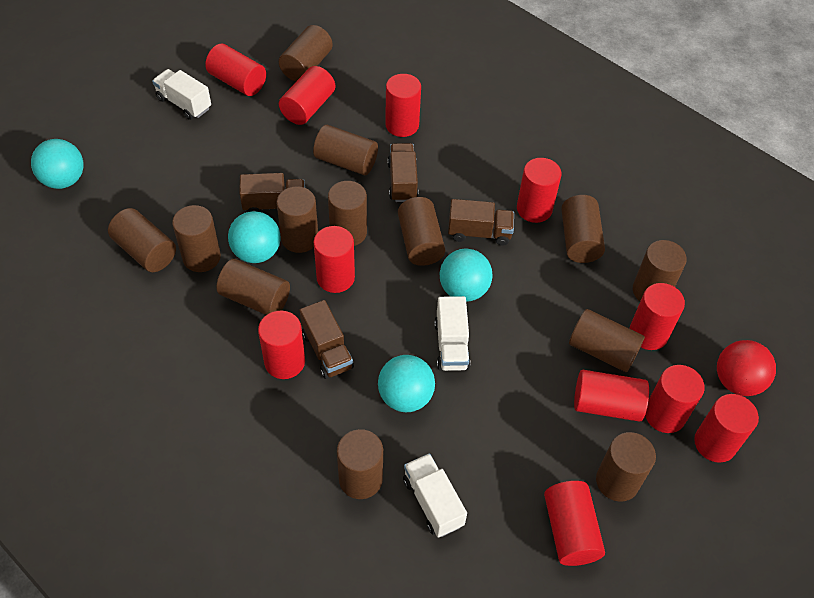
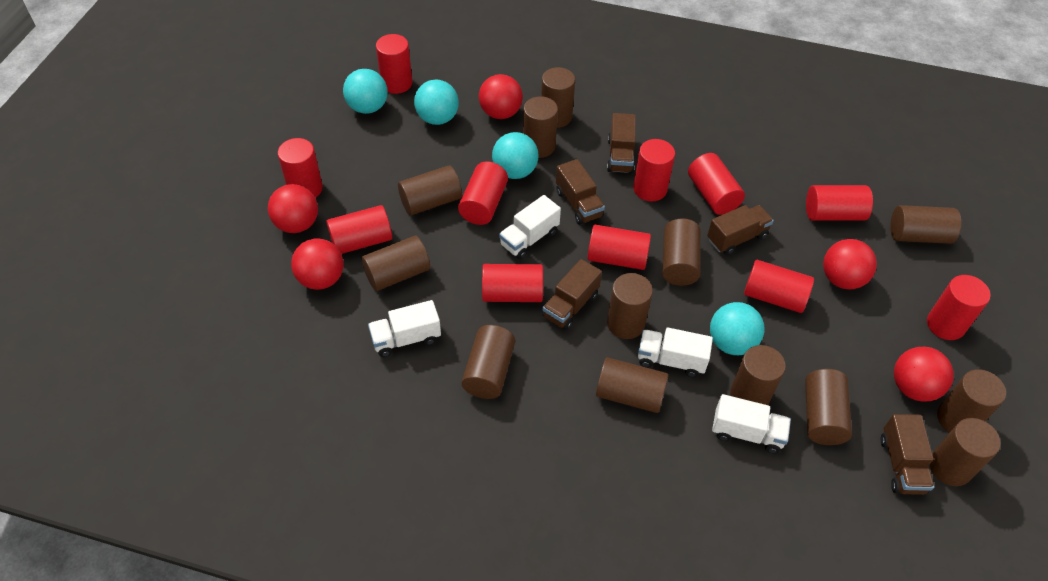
brown truck: 4 -> 5
red ball: 1 -> 5
white truck: 3 -> 4

